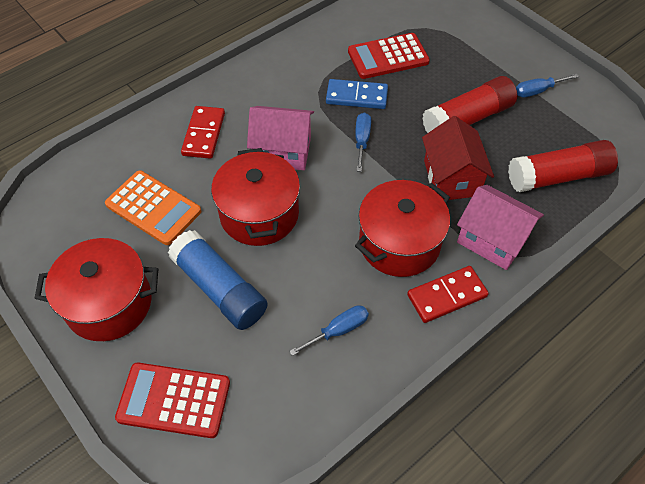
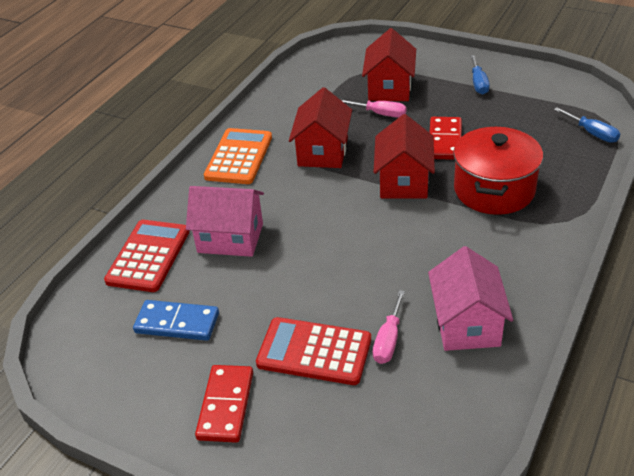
blue glue stick: 1 -> 0
blue screwdriver: 3 -> 2
pink screwdriver: 0 -> 2
red glue stick: 2 -> 0
red house: 1 -> 3
red pot: 3 -> 1

